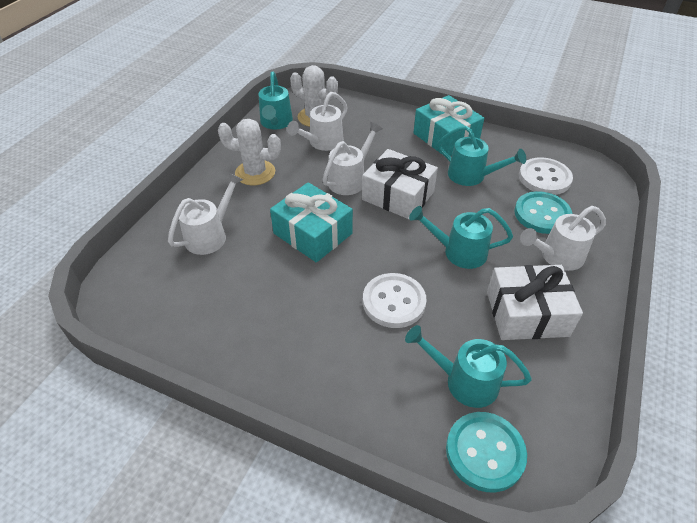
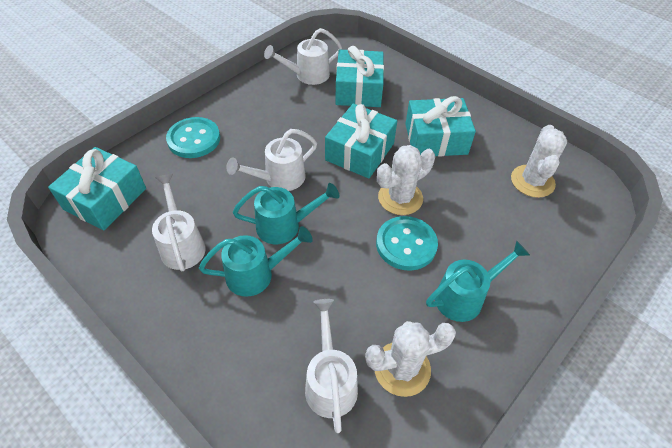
turquoise gift: 2 -> 4
turquoise watering can: 4 -> 3
white button: 2 -> 0
white cactus: 2 -> 3
white gift: 2 -> 0

